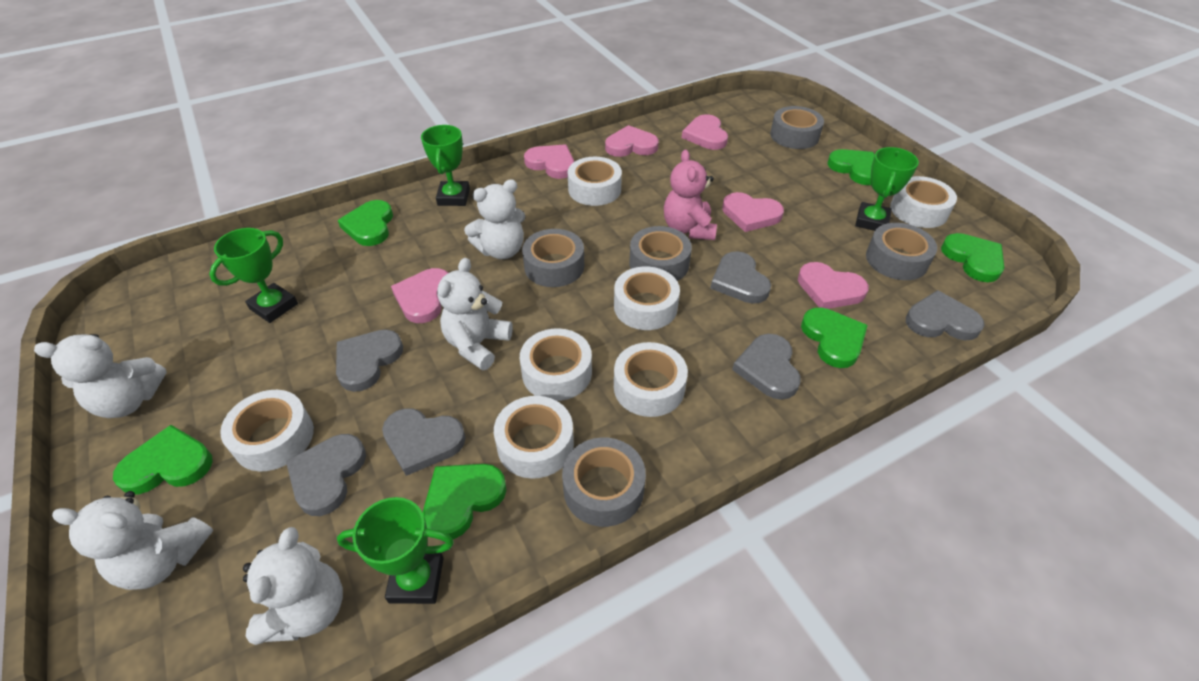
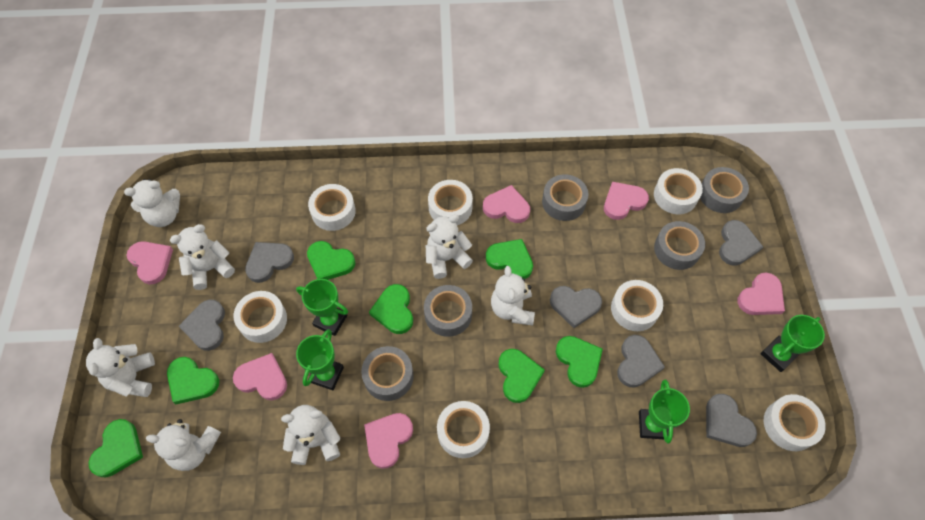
green heart: 6 -> 7
pink teddy bear: 1 -> 0
white teddy bear: 5 -> 7

